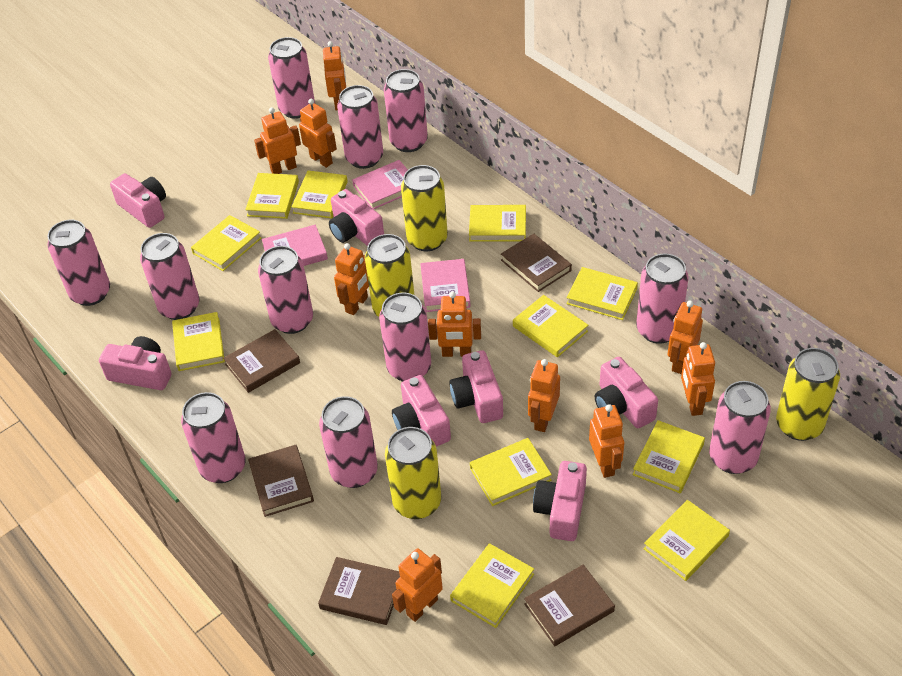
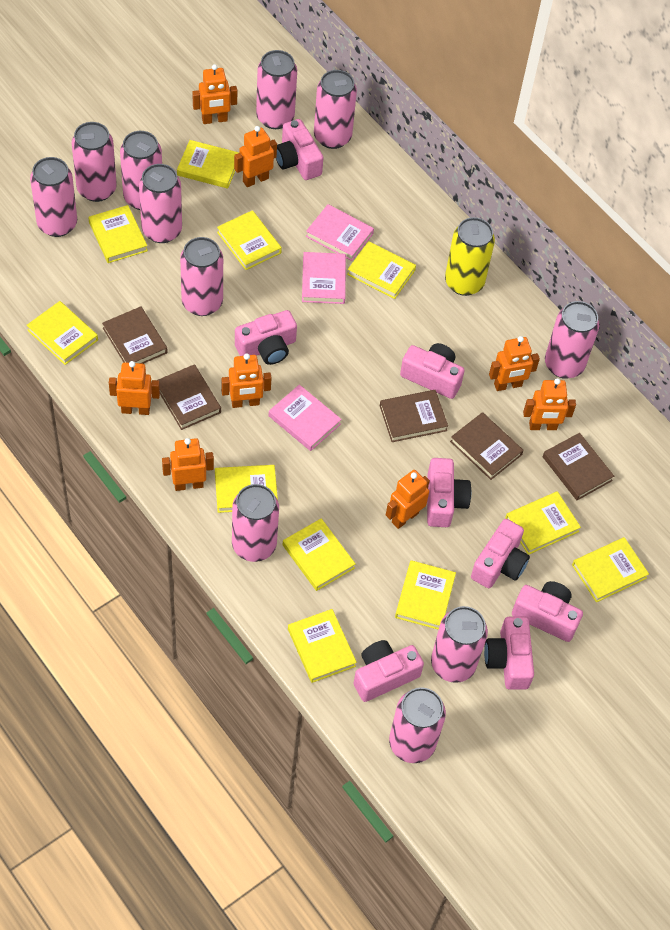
orange robot: 10 -> 8
pink camera: 7 -> 8
yellow can: 4 -> 1

